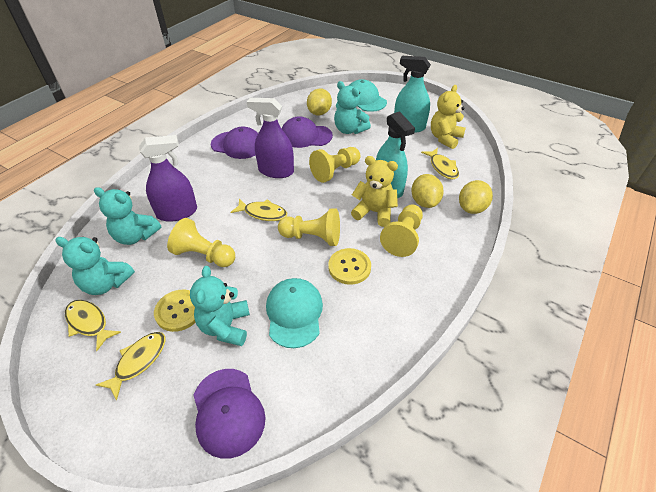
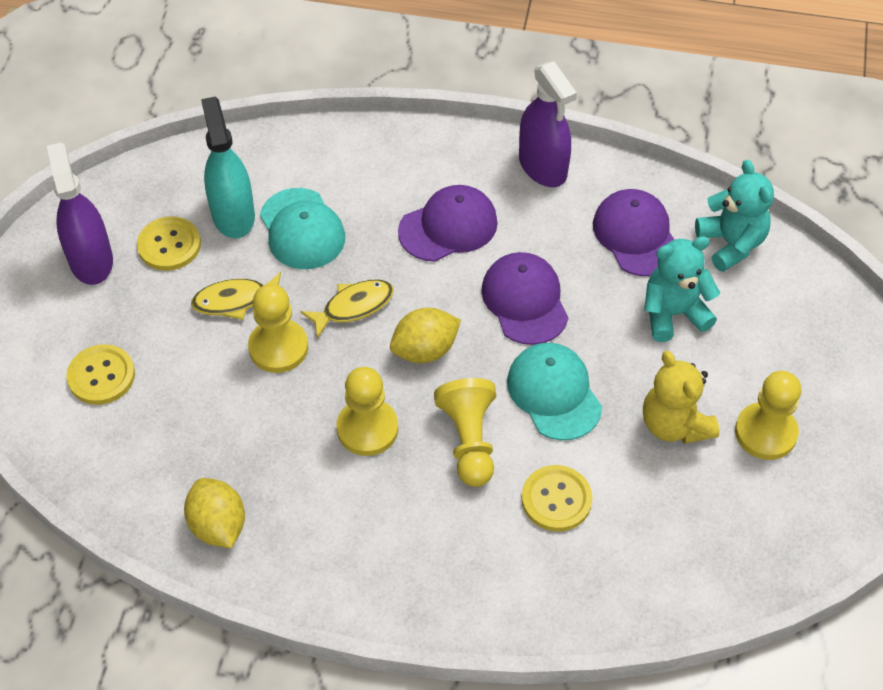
turquoise spray bottle: 2 -> 1
turquoise teddy bear: 4 -> 2
yellow button: 2 -> 3
yellow fish: 4 -> 2
yellow lemon: 3 -> 2
yellow teddy bear: 2 -> 1

